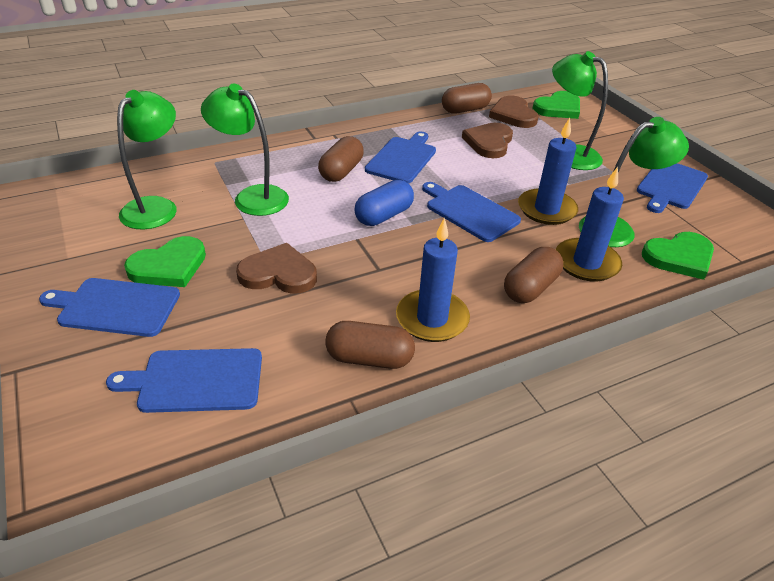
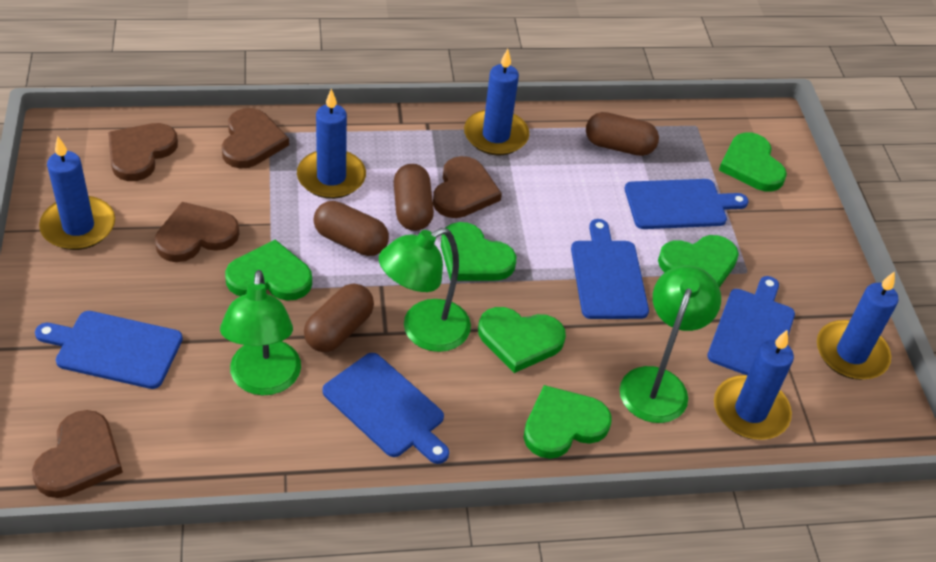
blue candle: 3 -> 5
blue capsule: 1 -> 0
brown heart: 3 -> 5
green heart: 3 -> 6
green lamp: 4 -> 3

